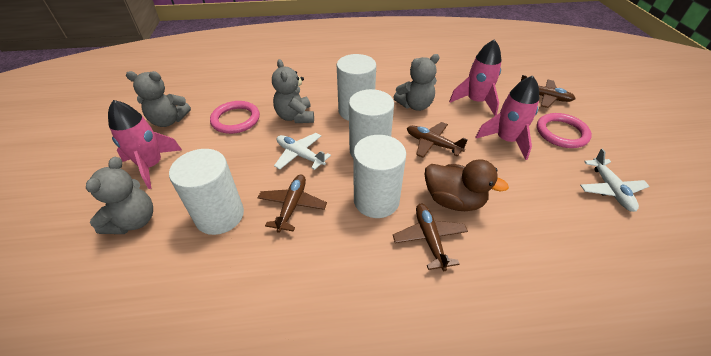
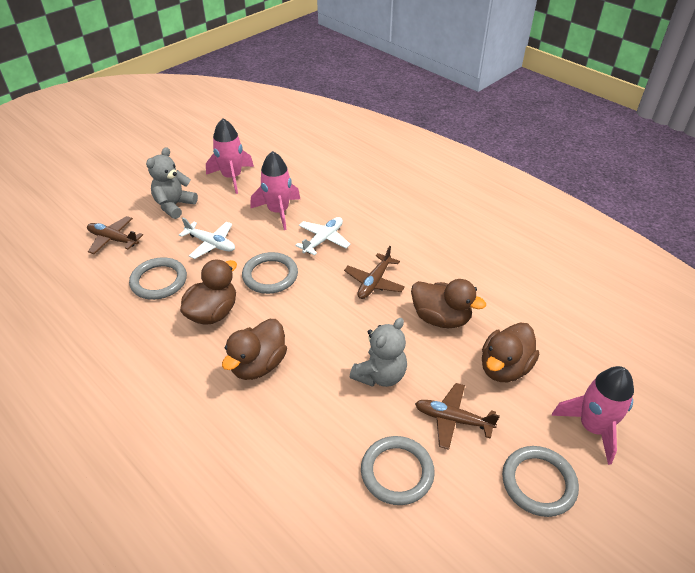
brown duck: 1 -> 4
brown plane: 4 -> 3
grey ring: 0 -> 4
grey teddy bear: 4 -> 2
pink ring: 2 -> 0
white cylinder: 4 -> 0

